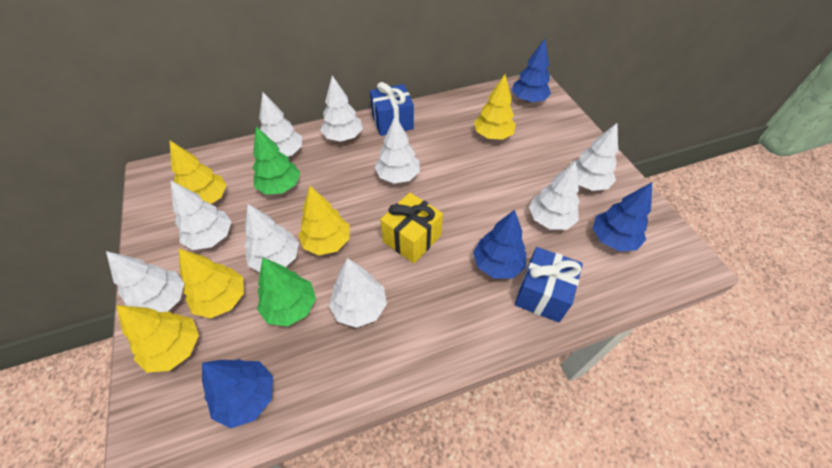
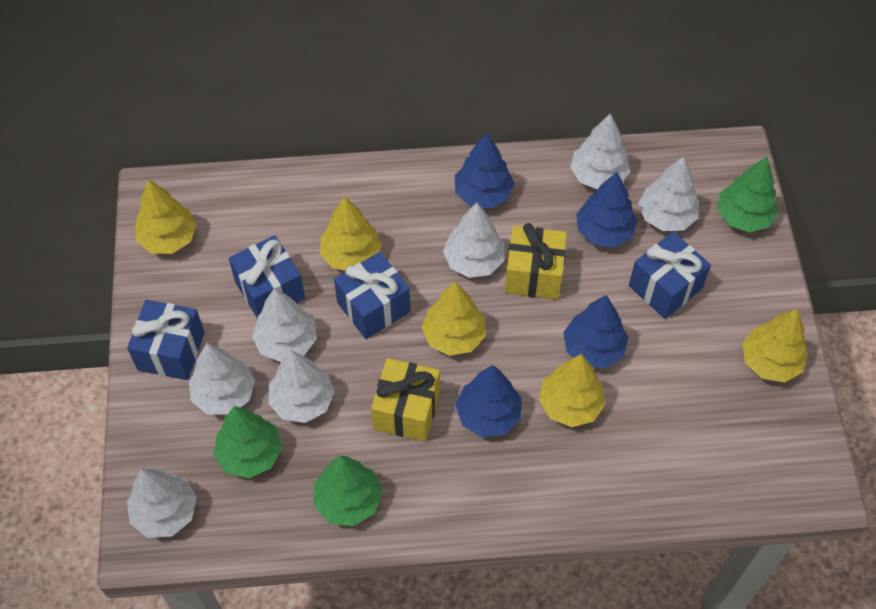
blue gift: 2 -> 4
green tree: 2 -> 3
white tree: 9 -> 7
yellow gift: 1 -> 2

